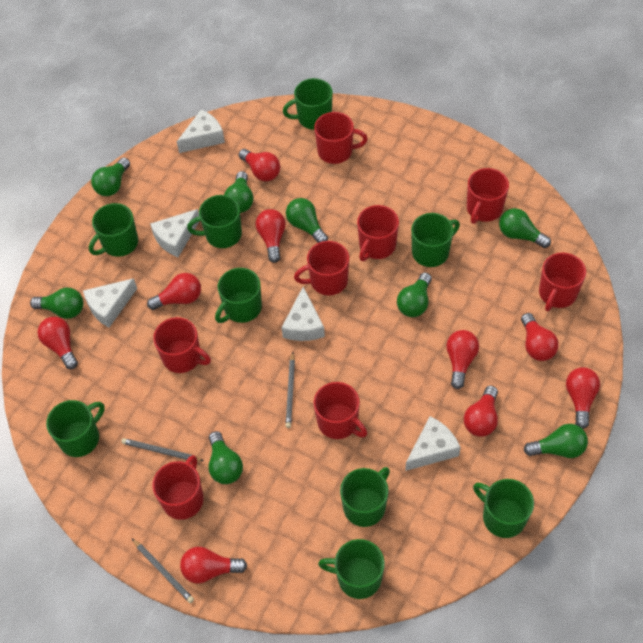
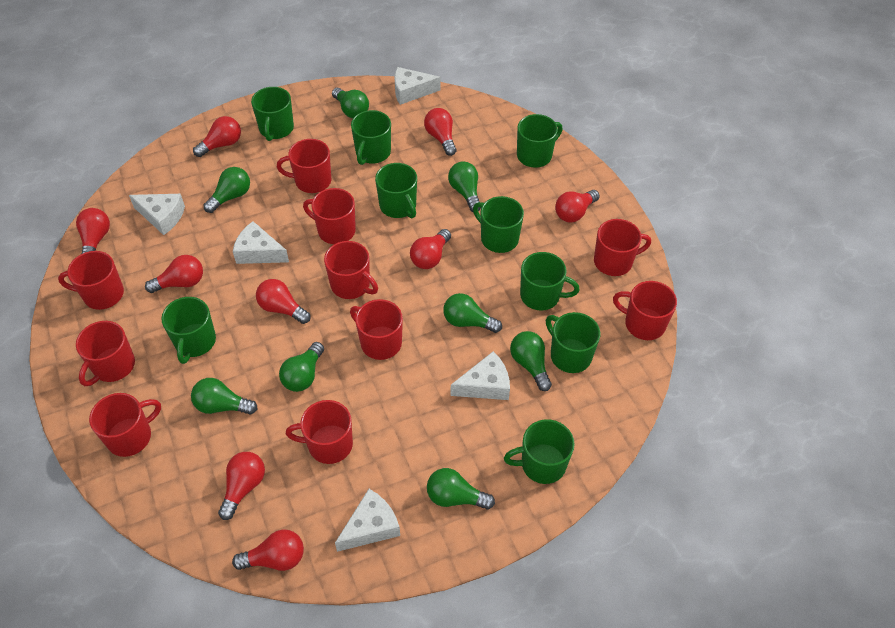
grey pencil: 3 -> 0
red mug: 8 -> 10

